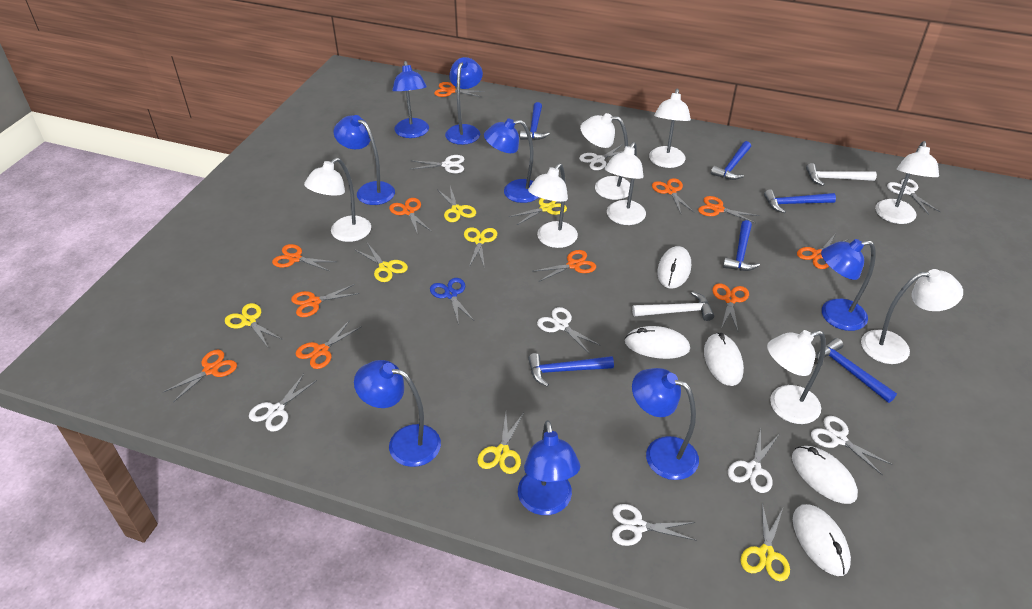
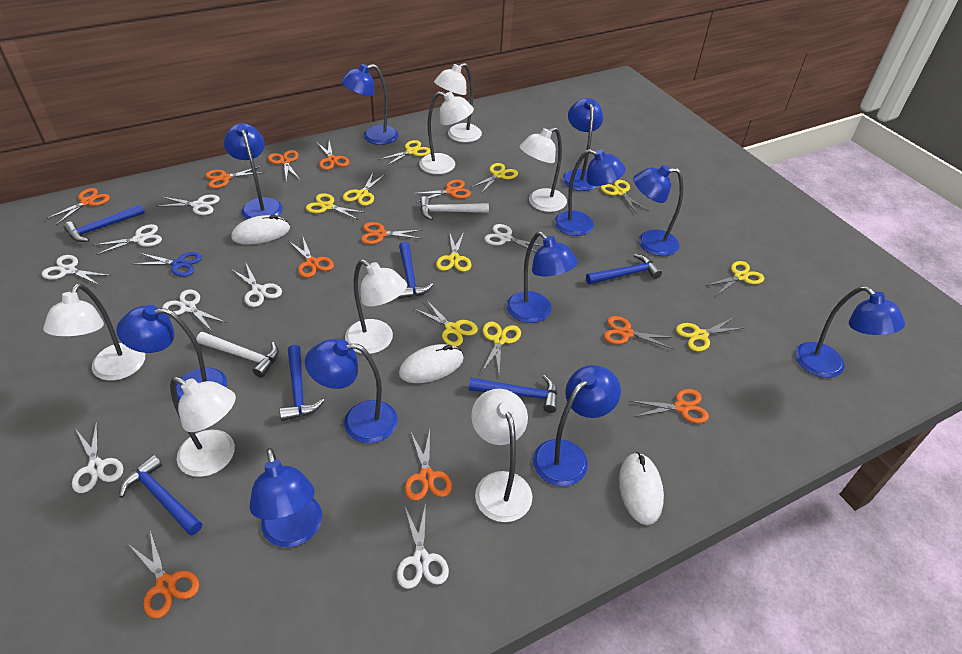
blue lamp: 8 -> 11
white lamp: 8 -> 7
white mouse: 5 -> 3
yellow scissors: 7 -> 10

